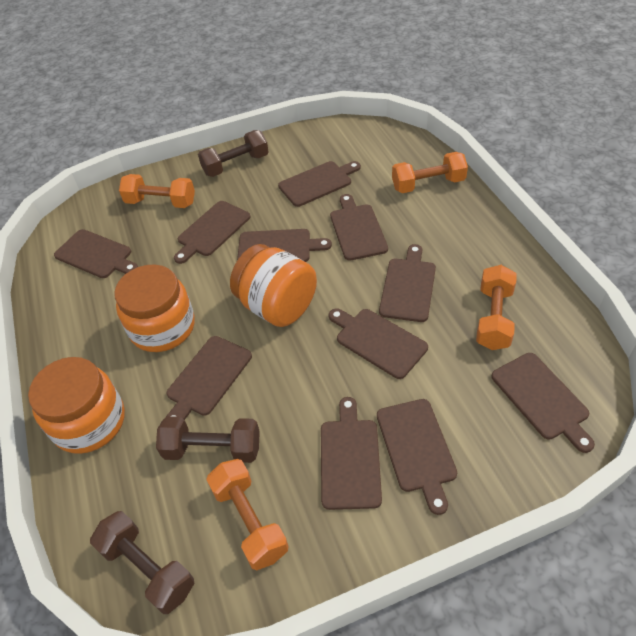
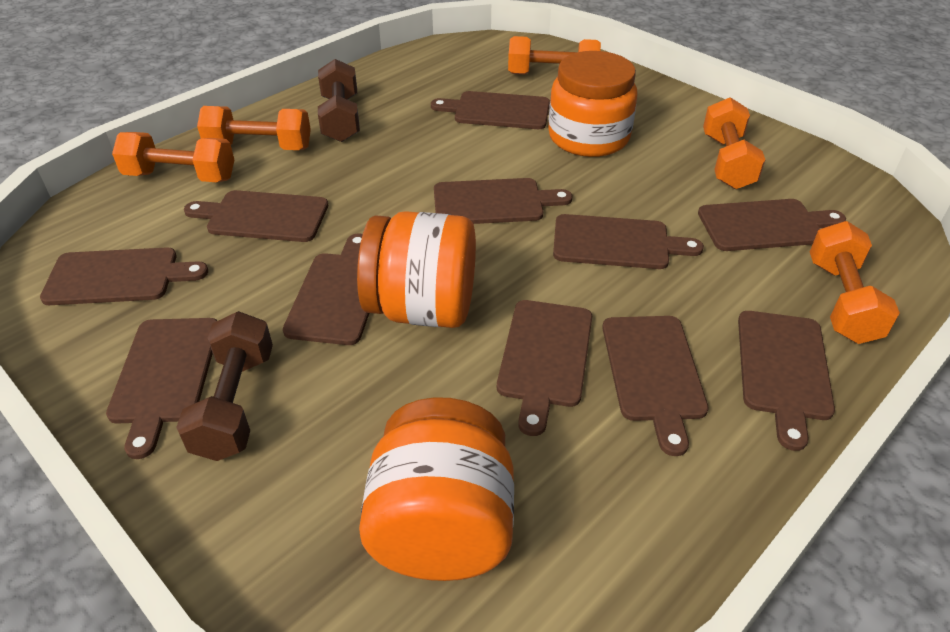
brown dumbbell: 3 -> 2
orange dumbbell: 4 -> 5

